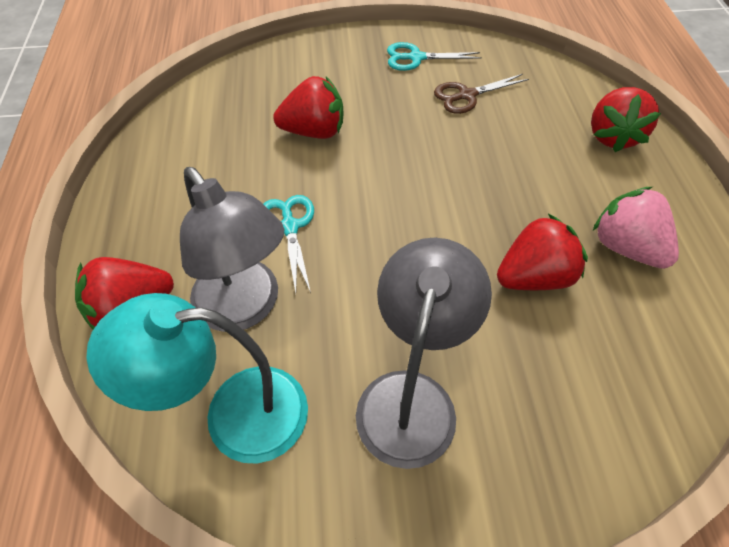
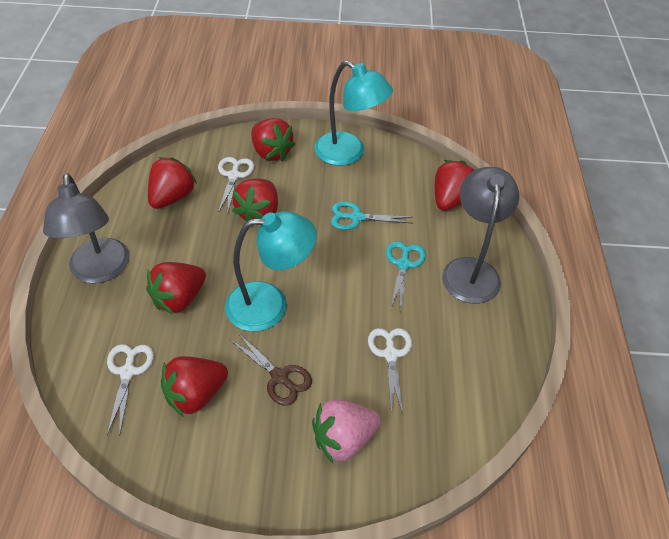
red strawberry: 4 -> 6
turquoise lamp: 1 -> 2
white scissors: 0 -> 3

